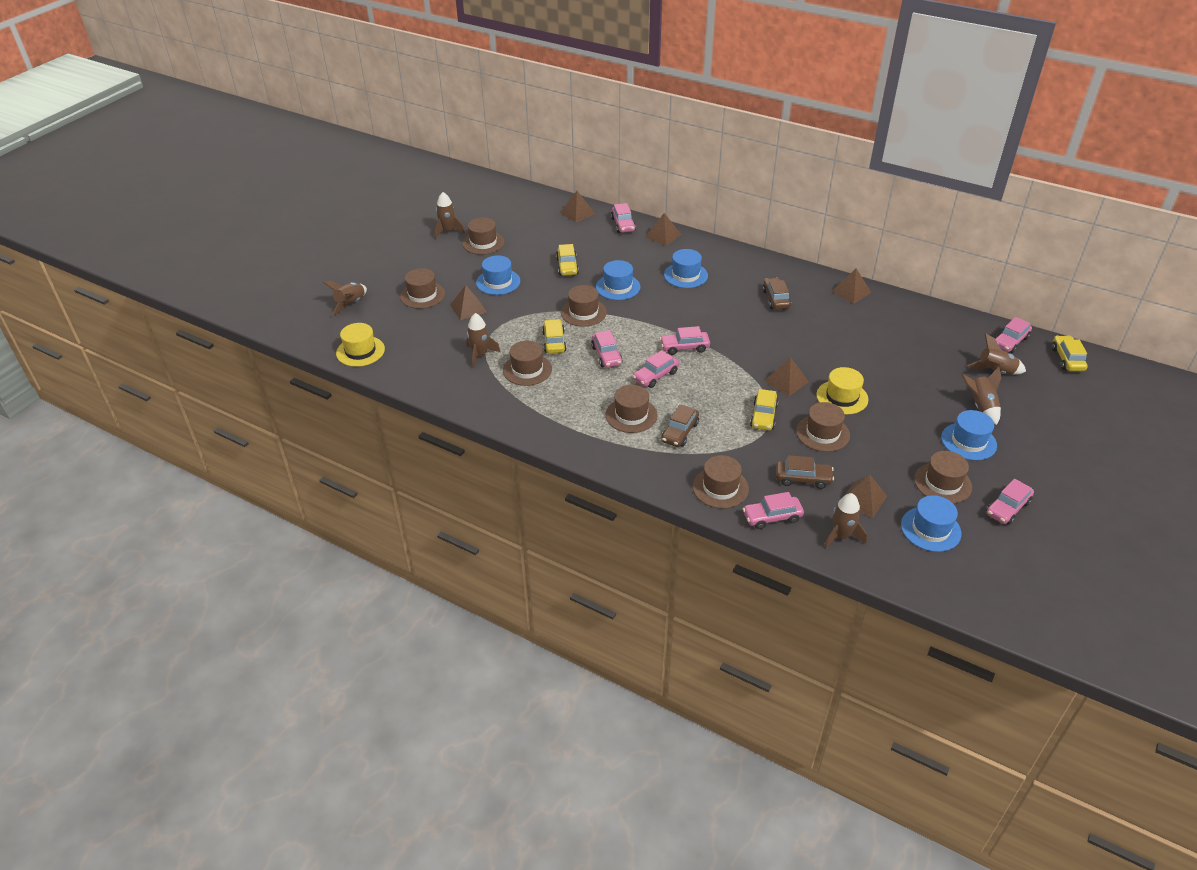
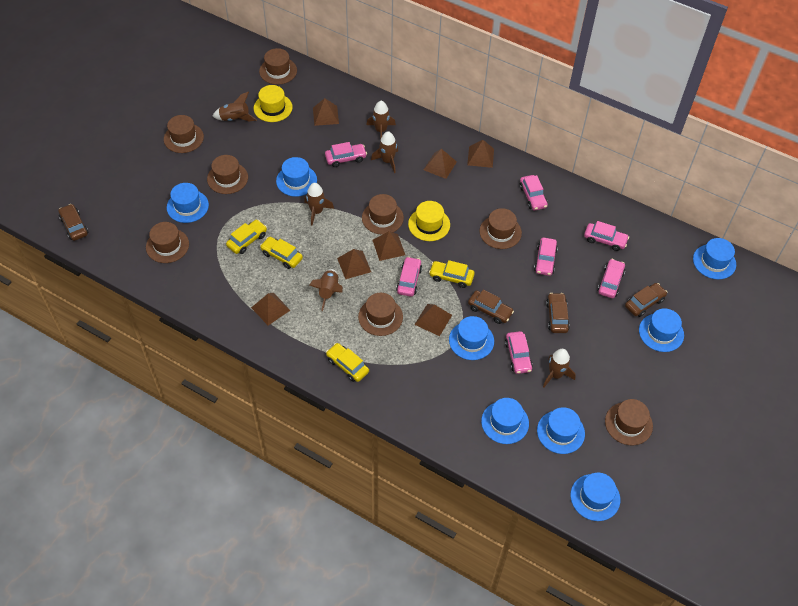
blue hat: 5 -> 8
brown car: 3 -> 4
brown pyramid: 6 -> 7

